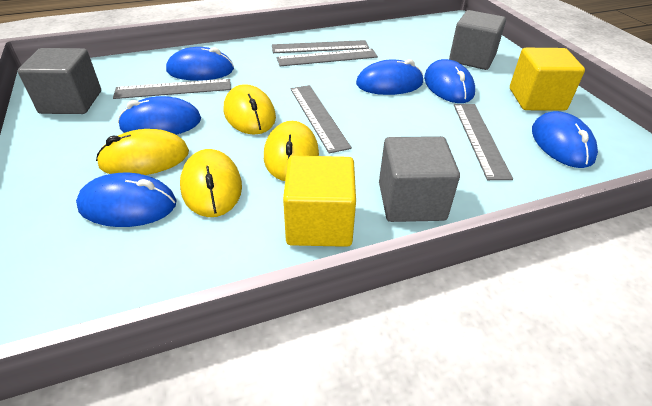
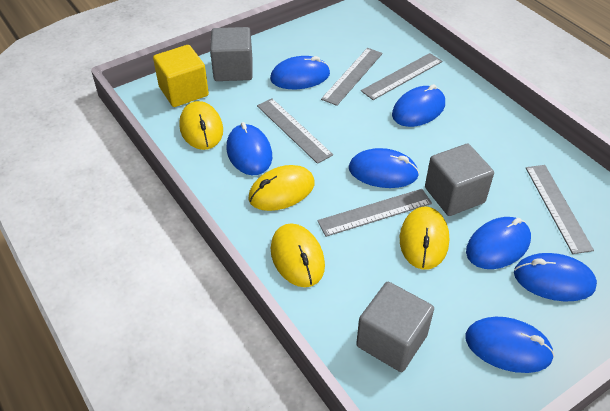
blue mouse: 6 -> 7
yellow cube: 2 -> 1

